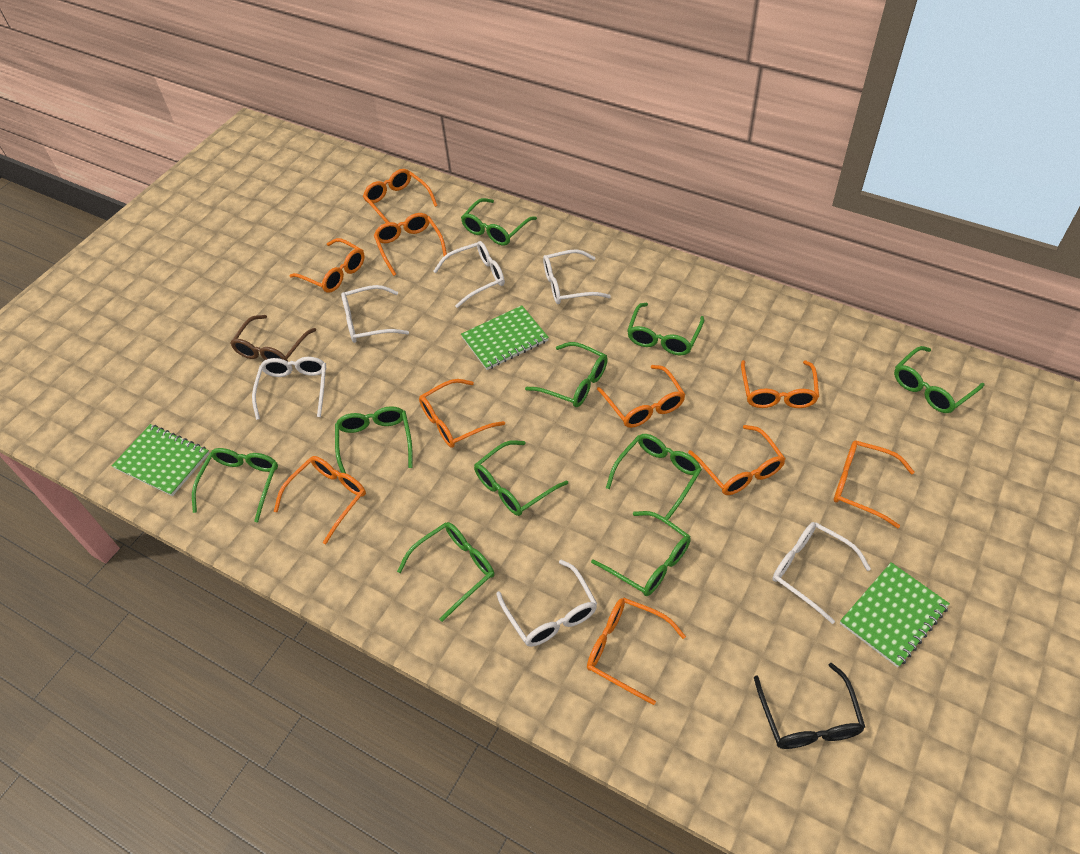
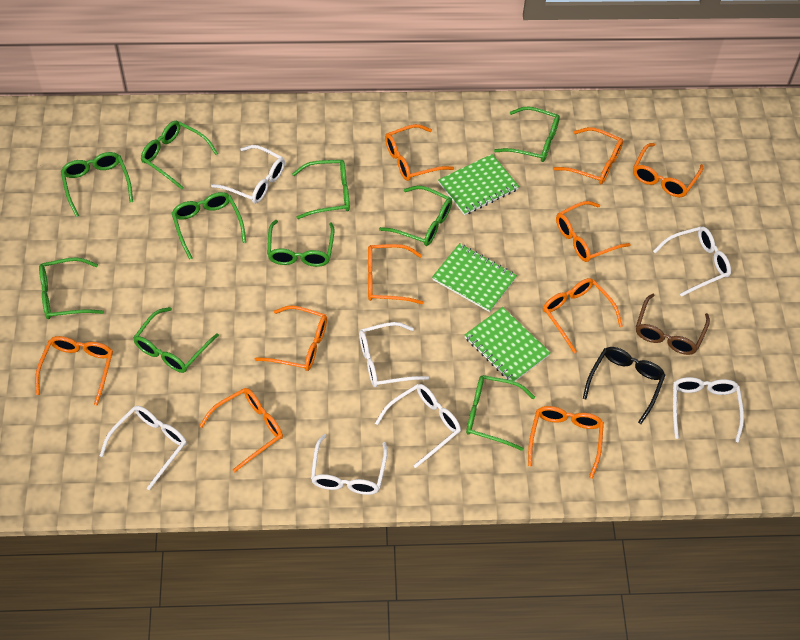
white glasses: 6 -> 7

